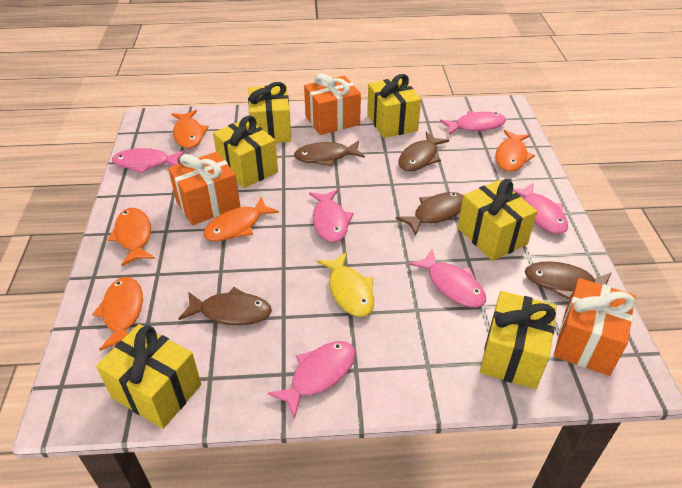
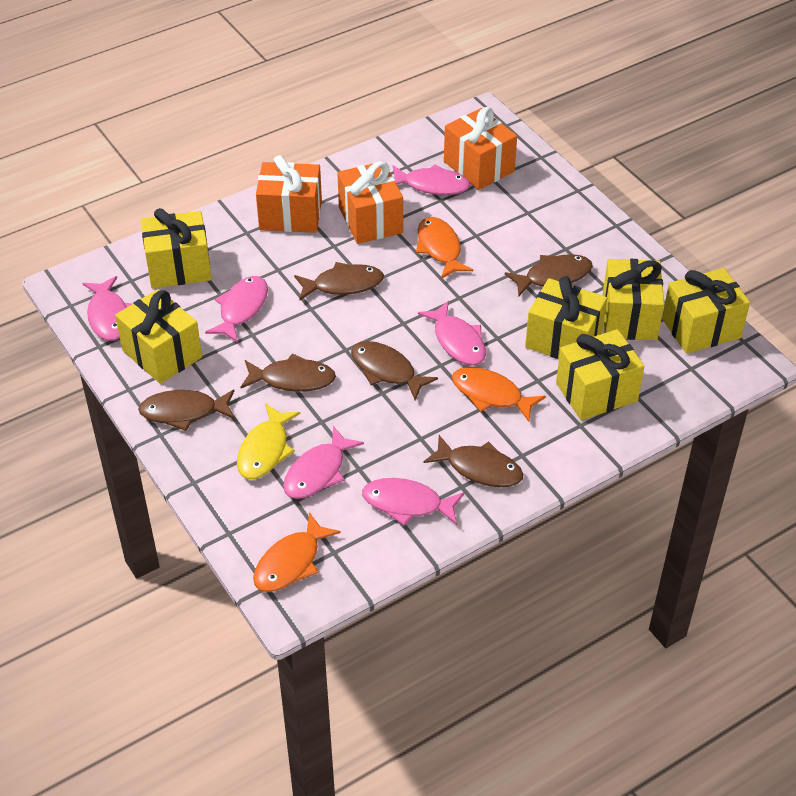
brown fish: 5 -> 6
orange fish: 5 -> 3

